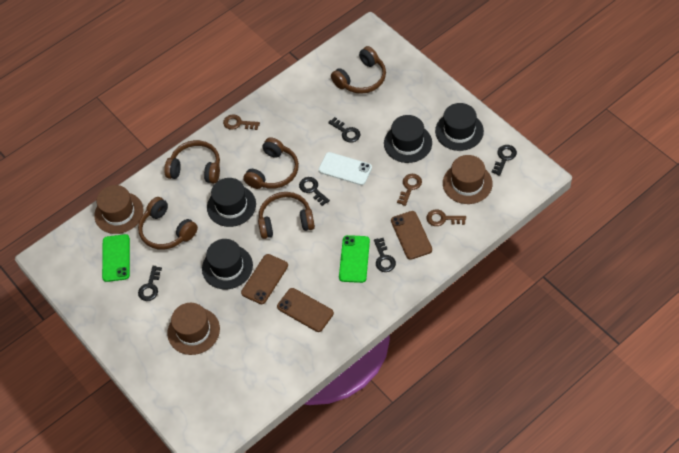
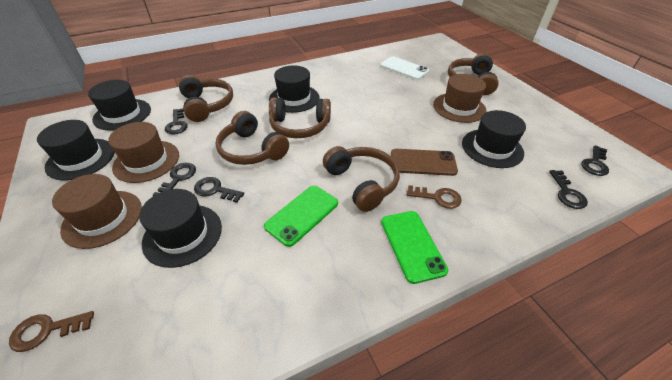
black hat: 4 -> 5
brown key: 3 -> 2
brown phone: 3 -> 1

